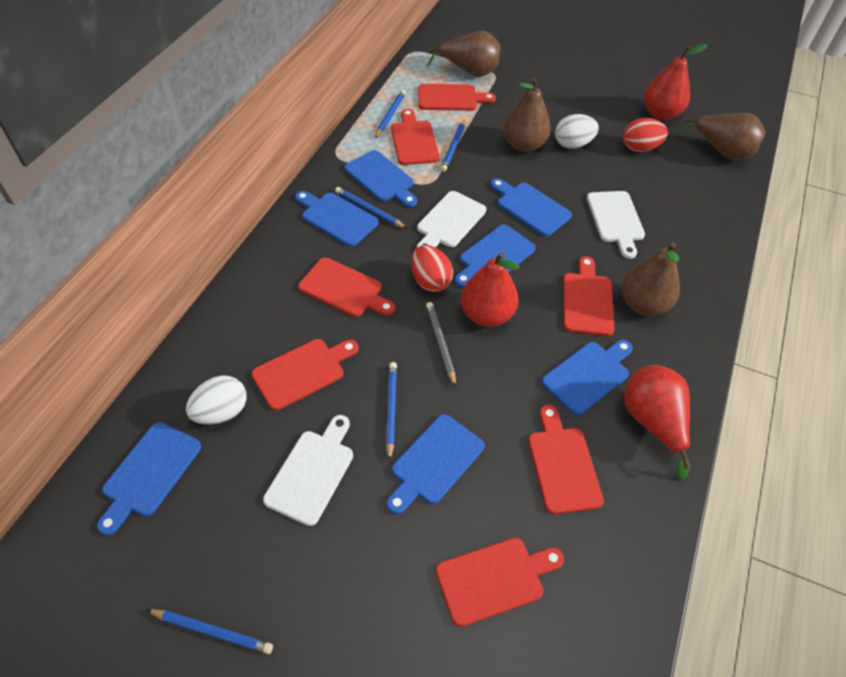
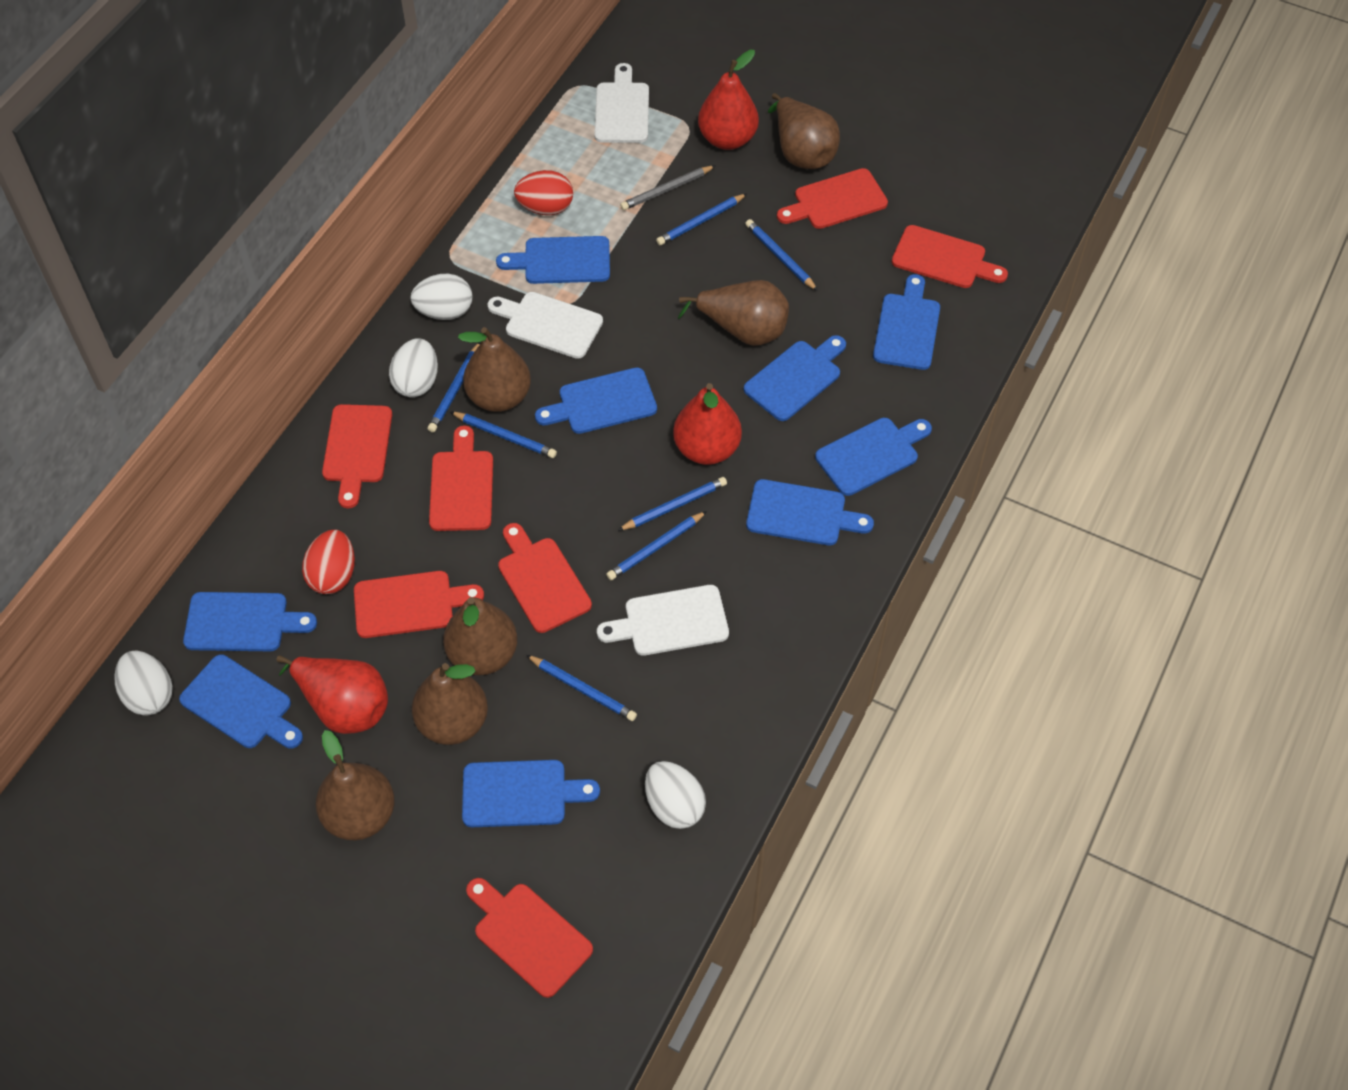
blue cutting board: 7 -> 9
blue pencil: 5 -> 7
brown pear: 4 -> 6
white egg: 2 -> 4

